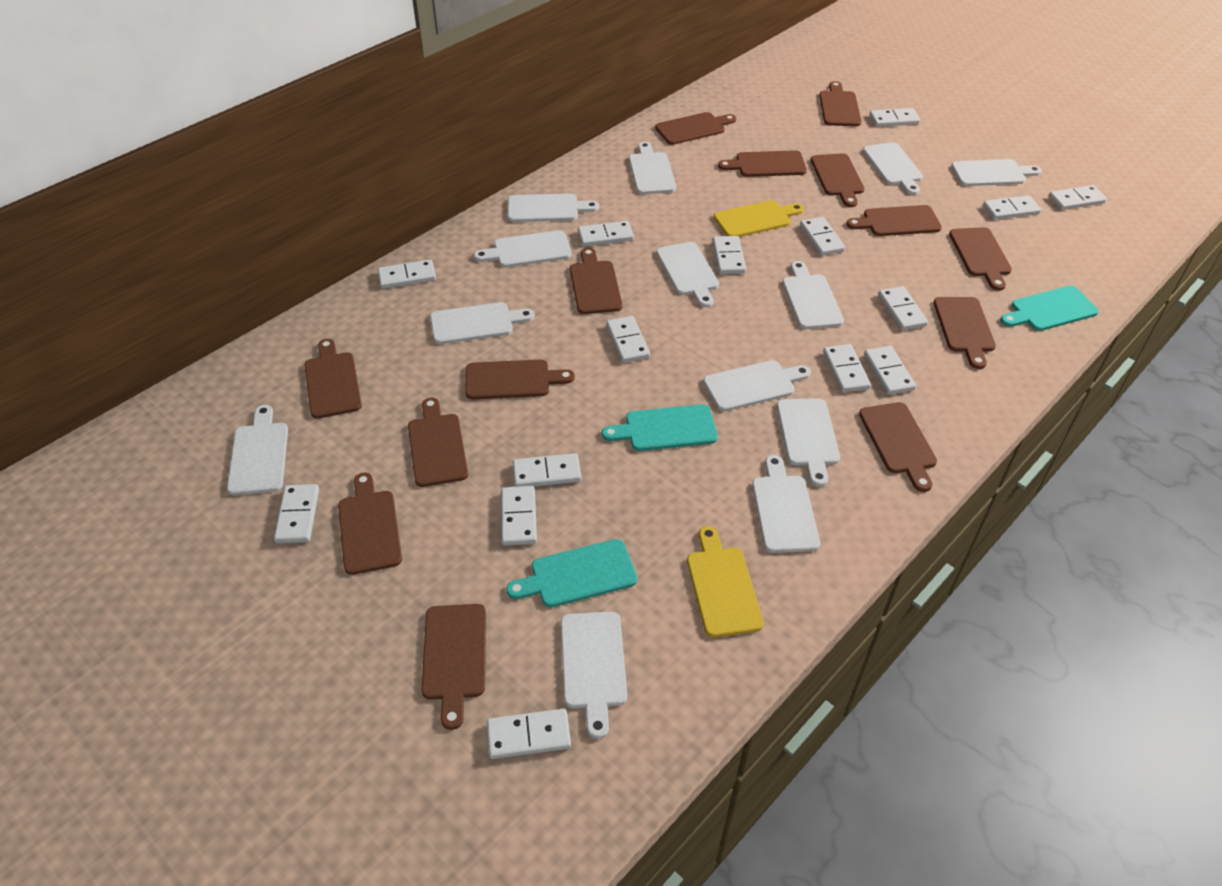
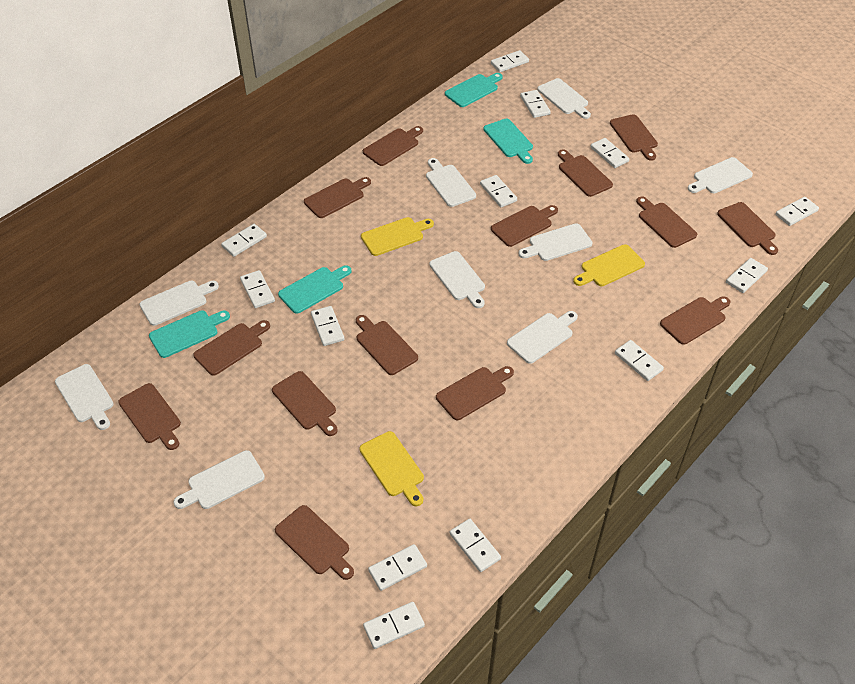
turquoise cutting board: 3 -> 4
white cutting board: 13 -> 9
white domino: 15 -> 13
yellow cutting board: 2 -> 3

